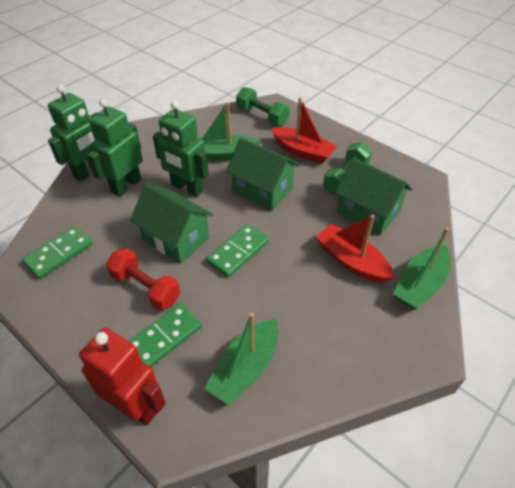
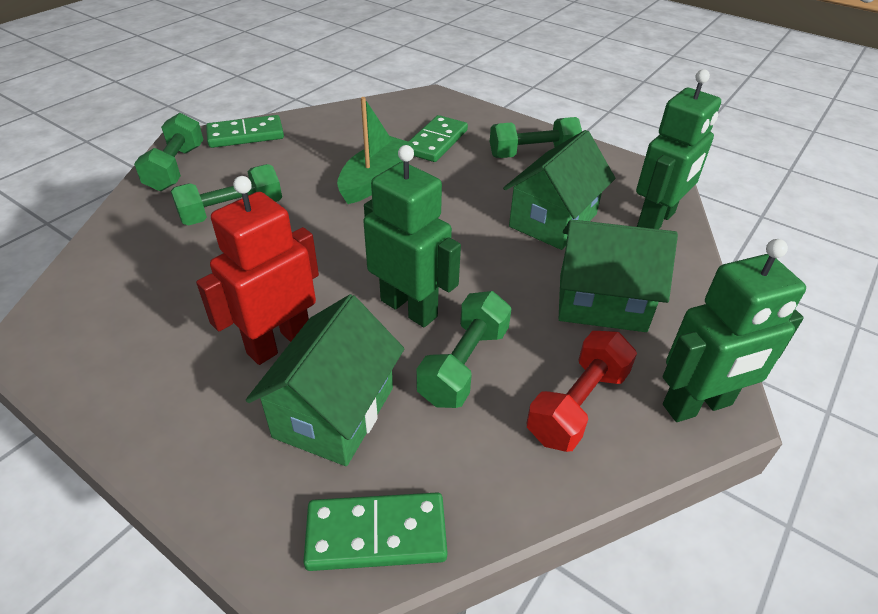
green boat: 3 -> 1
green dumbbell: 2 -> 4
red boat: 2 -> 0

